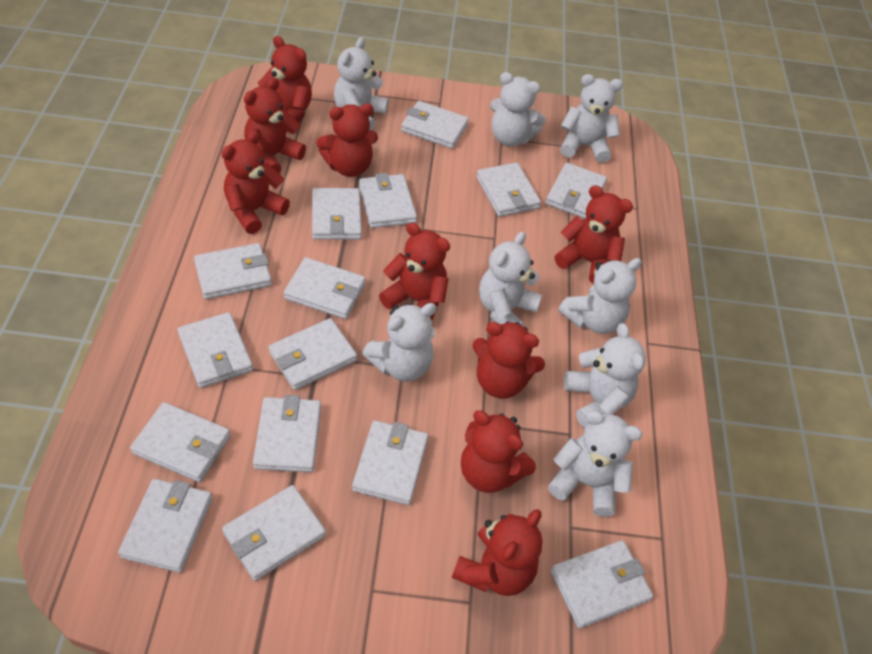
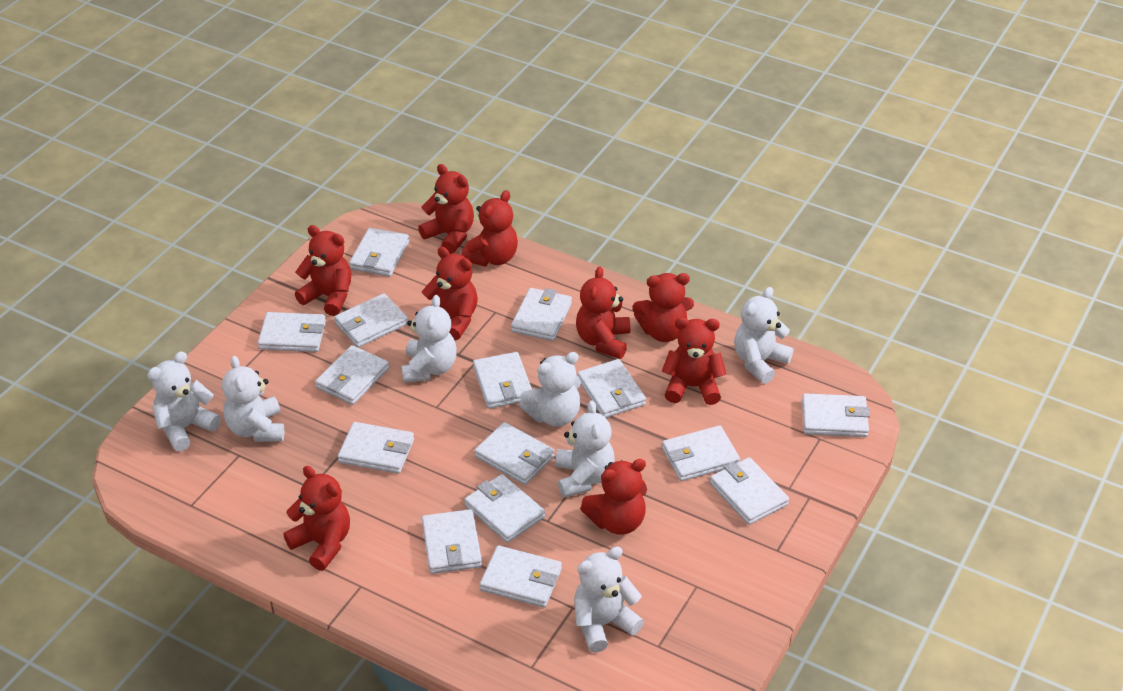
white teddy bear: 8 -> 7

